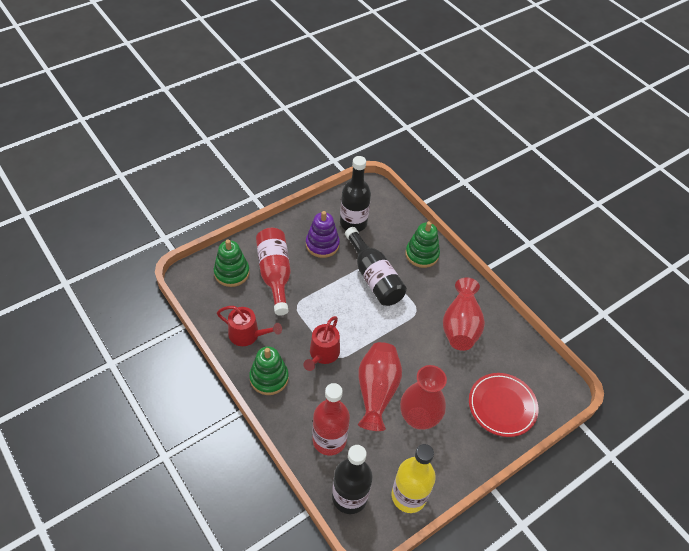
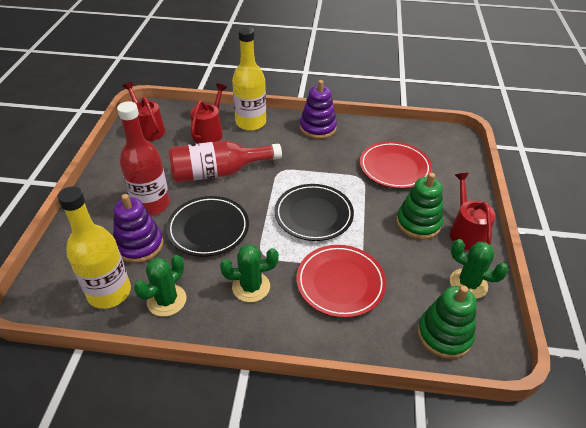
black bottle: 3 -> 0
black plate: 0 -> 2
green cactus: 0 -> 3
green stacking toy: 3 -> 2
purple stacking toy: 1 -> 2
red plate: 1 -> 2
red vase: 3 -> 0
red watering can: 2 -> 3
yellow bottle: 1 -> 2

